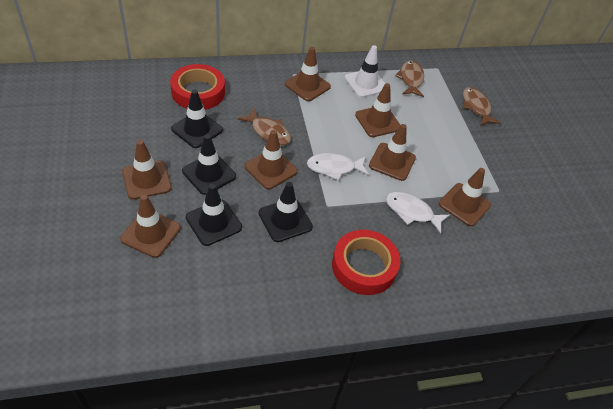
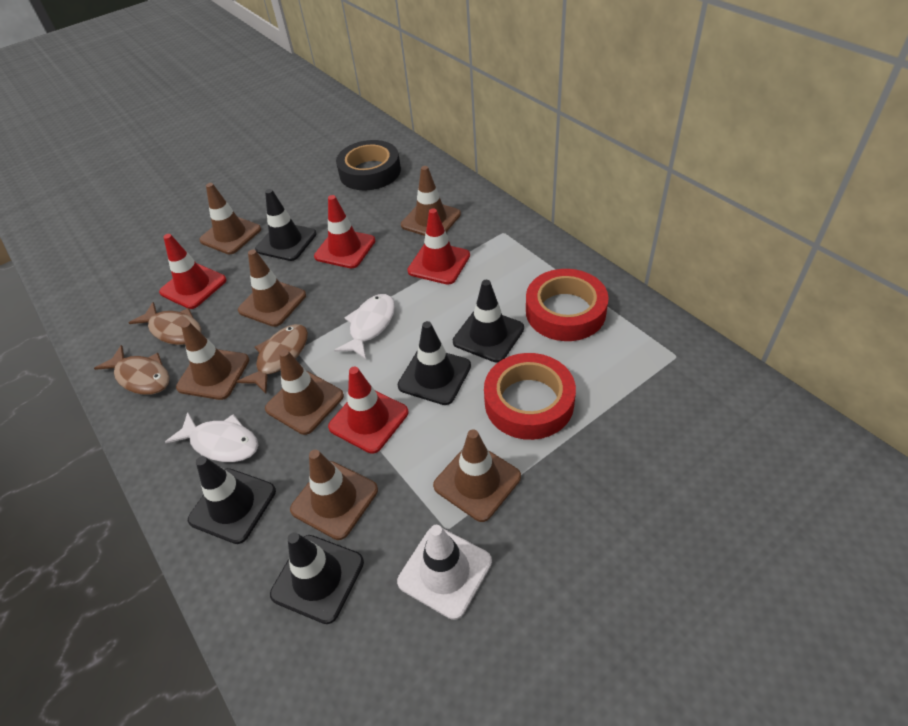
black tape: 0 -> 1
black traffic cone: 4 -> 5
red traffic cone: 0 -> 4

